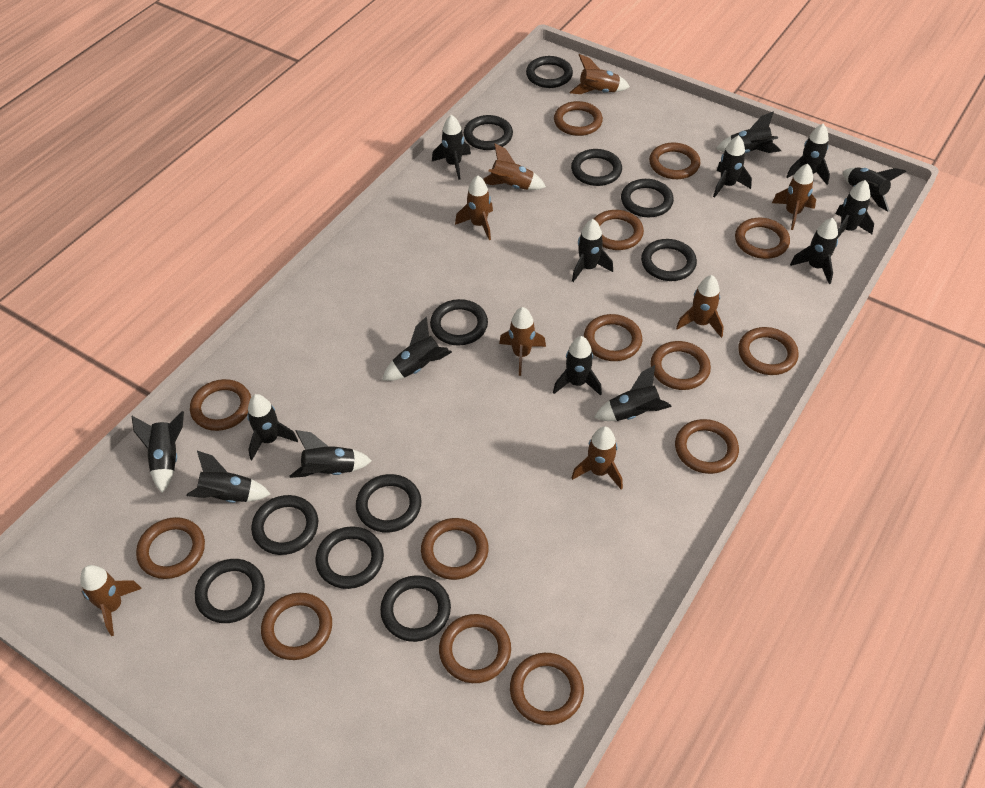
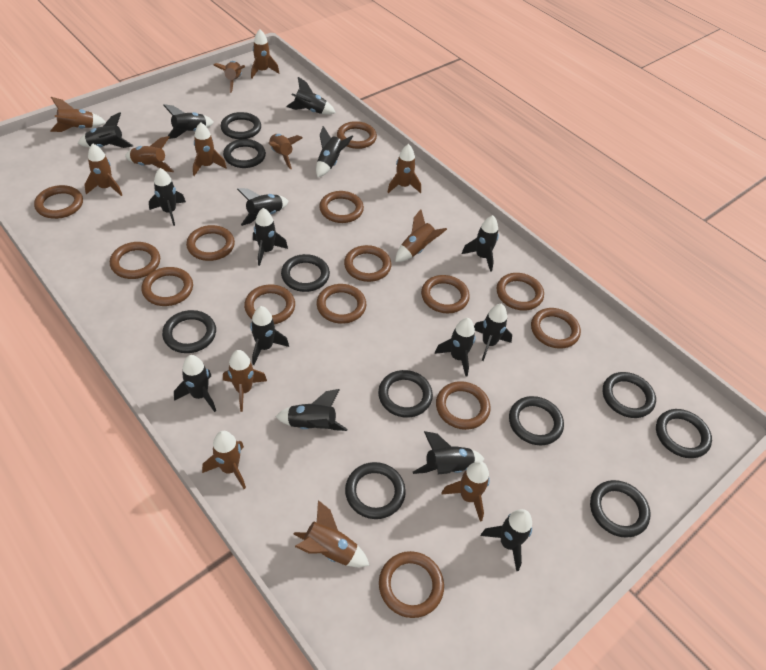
black ring: 11 -> 10
brown rocket: 8 -> 13

